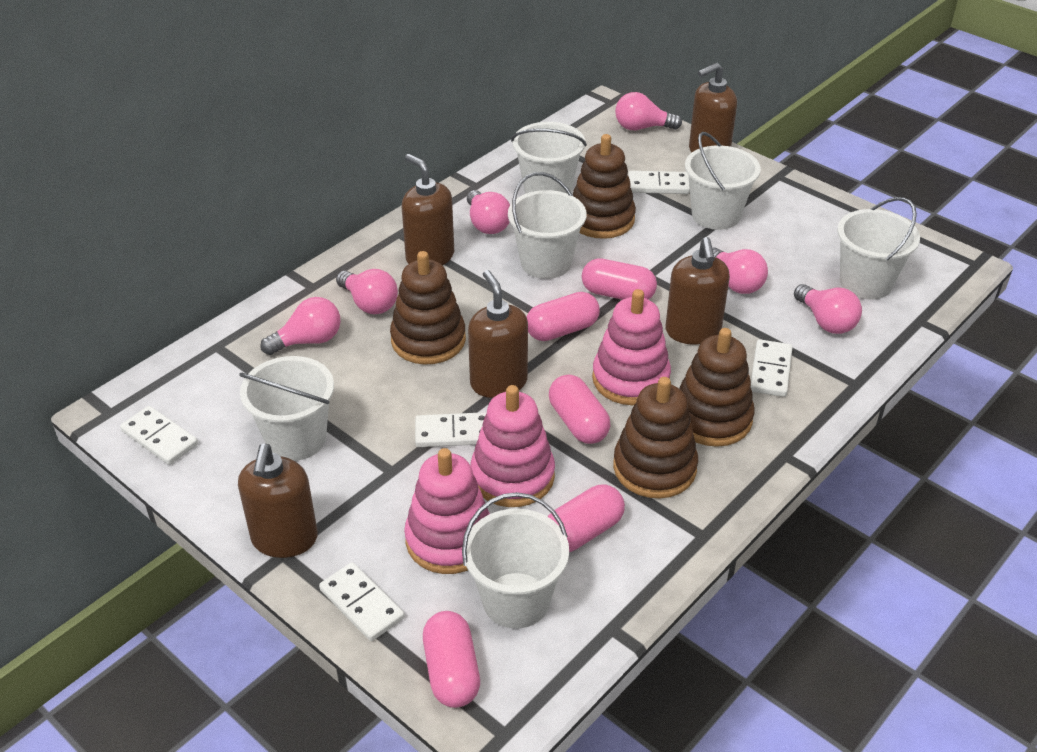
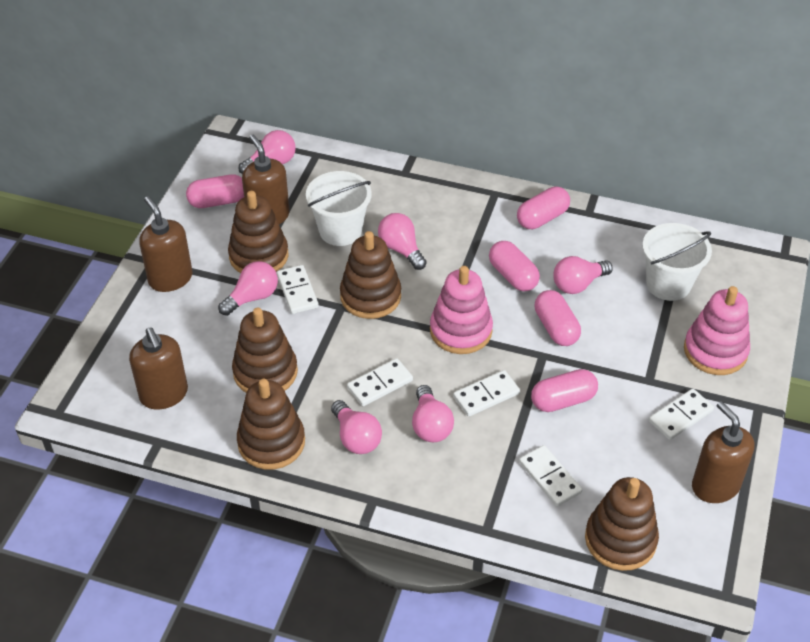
brown soap dispenser: 5 -> 4
brown stacking toy: 4 -> 5
pink stacking toy: 3 -> 2
white bucket: 6 -> 2

